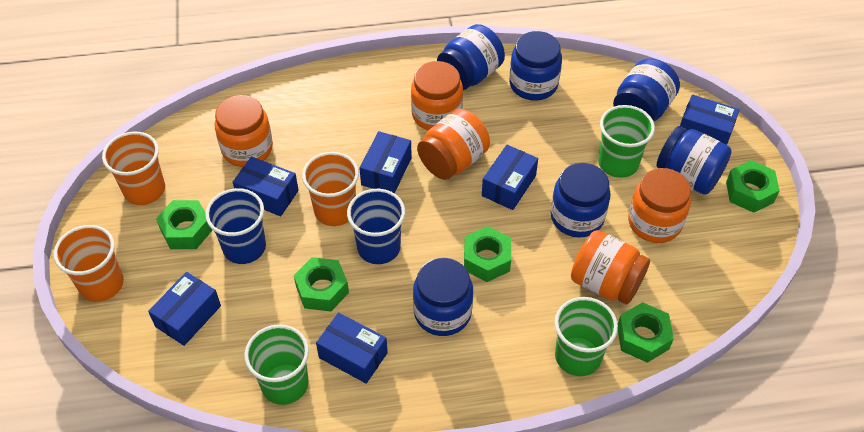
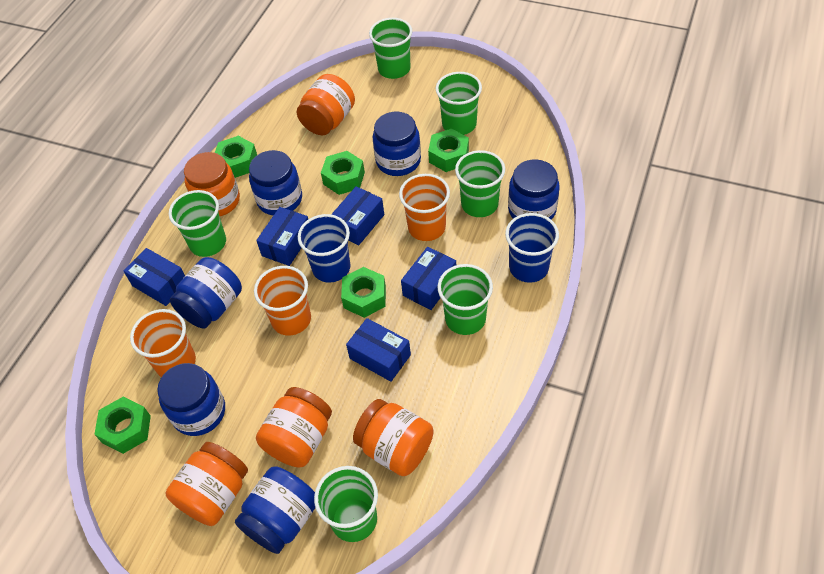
blue box: 6 -> 5
green cup: 3 -> 6

